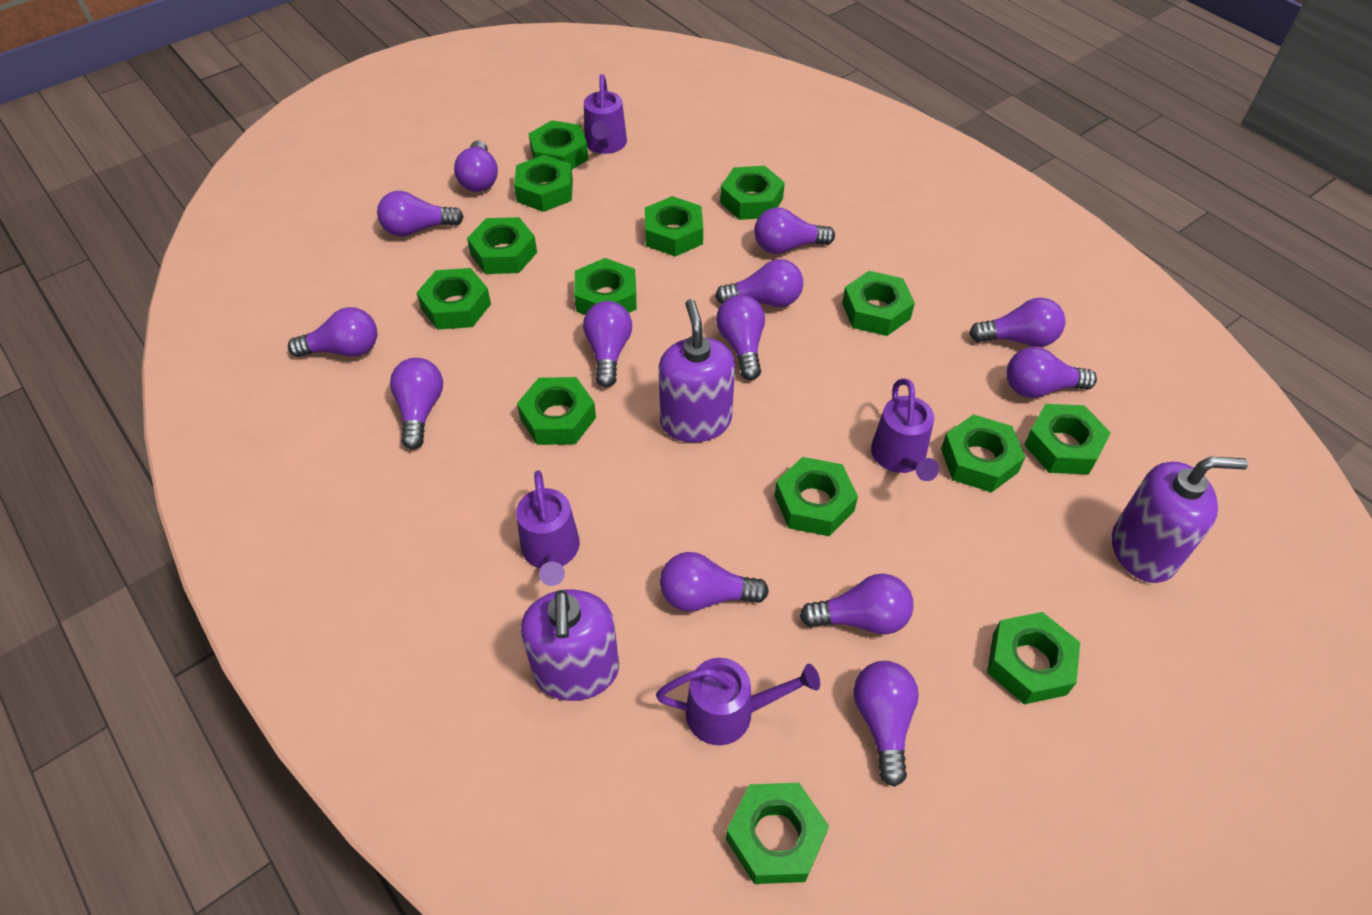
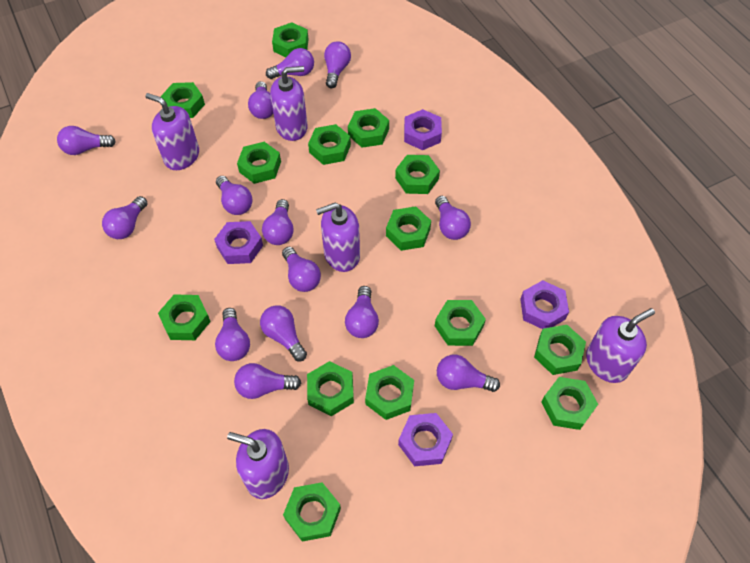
purple light bulb: 13 -> 14
purple nut: 0 -> 4
purple soap dispenser: 3 -> 5
purple watering can: 4 -> 0

